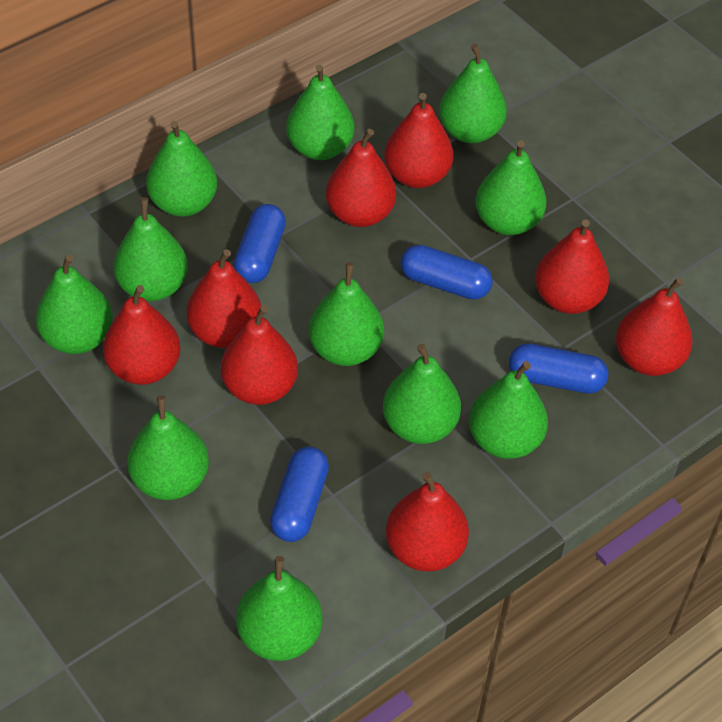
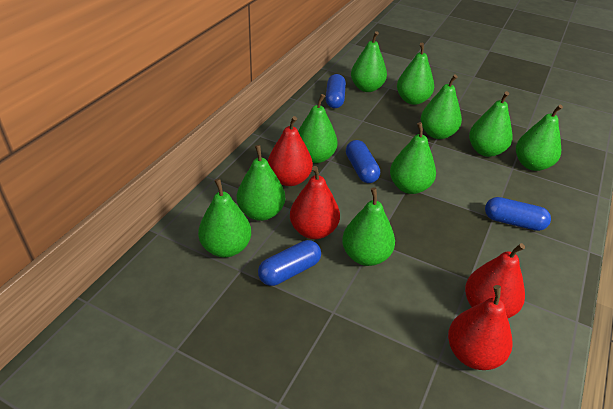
green pear: 11 -> 10
red pear: 8 -> 4

